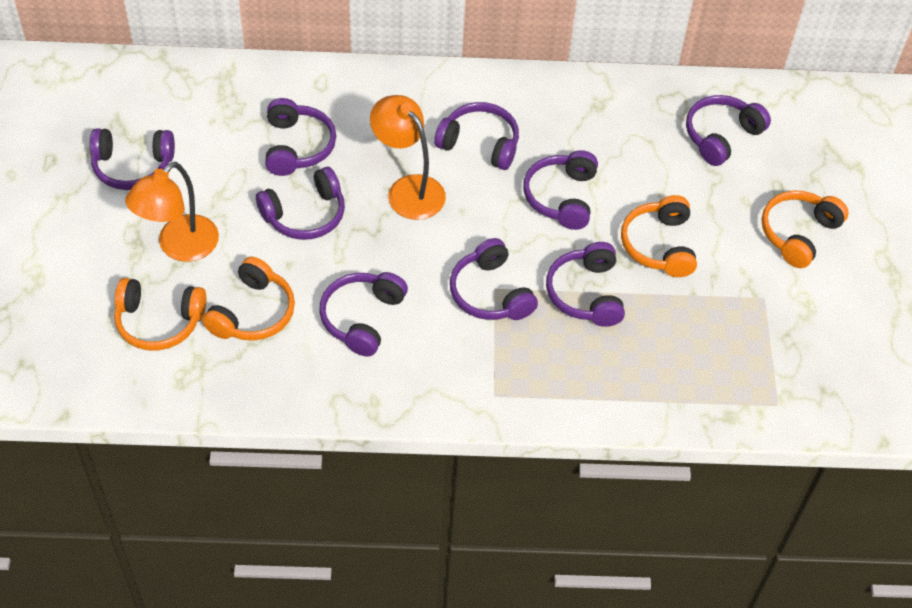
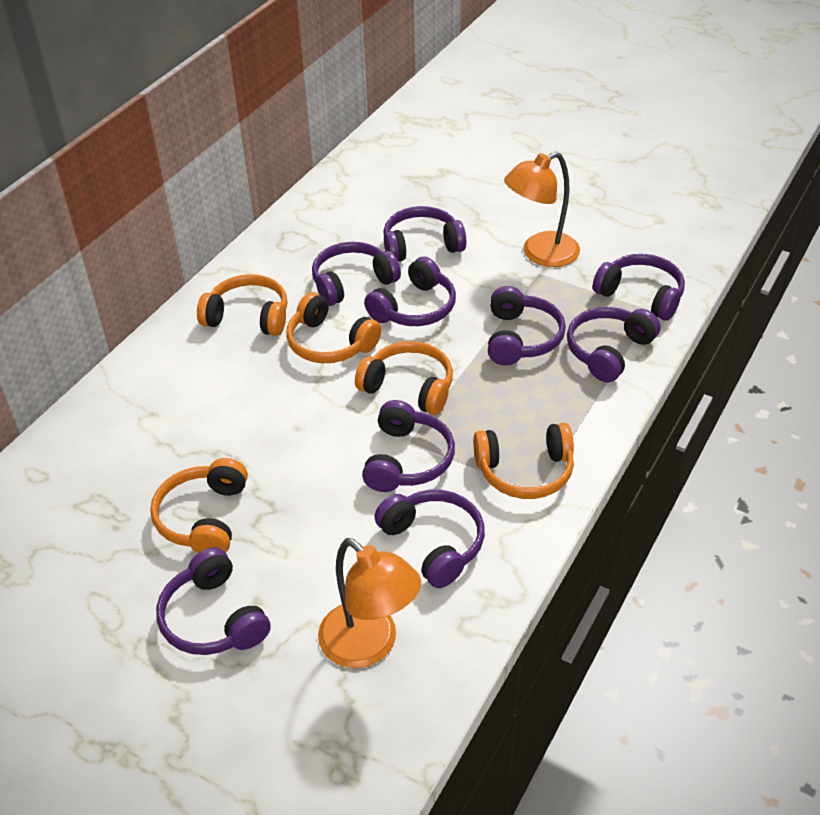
orange headphones: 4 -> 5

